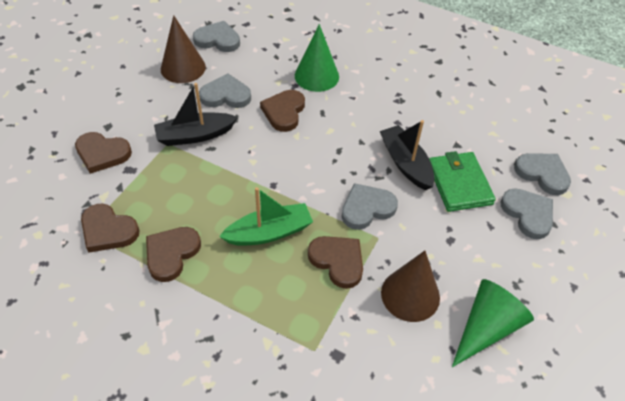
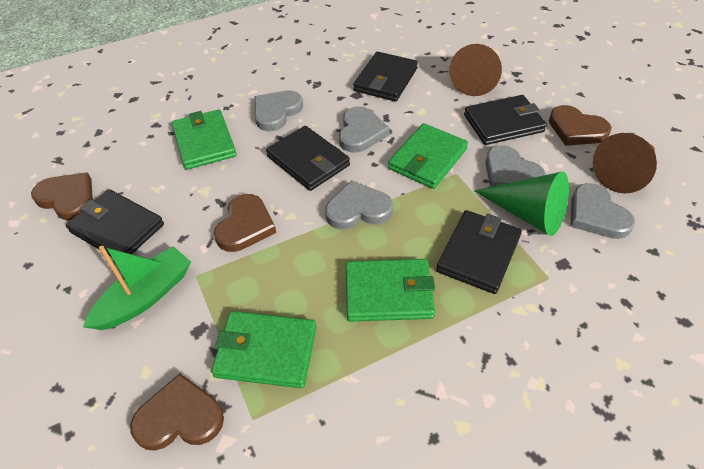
black boat: 2 -> 0
black wallet: 0 -> 5
brown heart: 5 -> 4
green cone: 2 -> 1
green wallet: 1 -> 4

